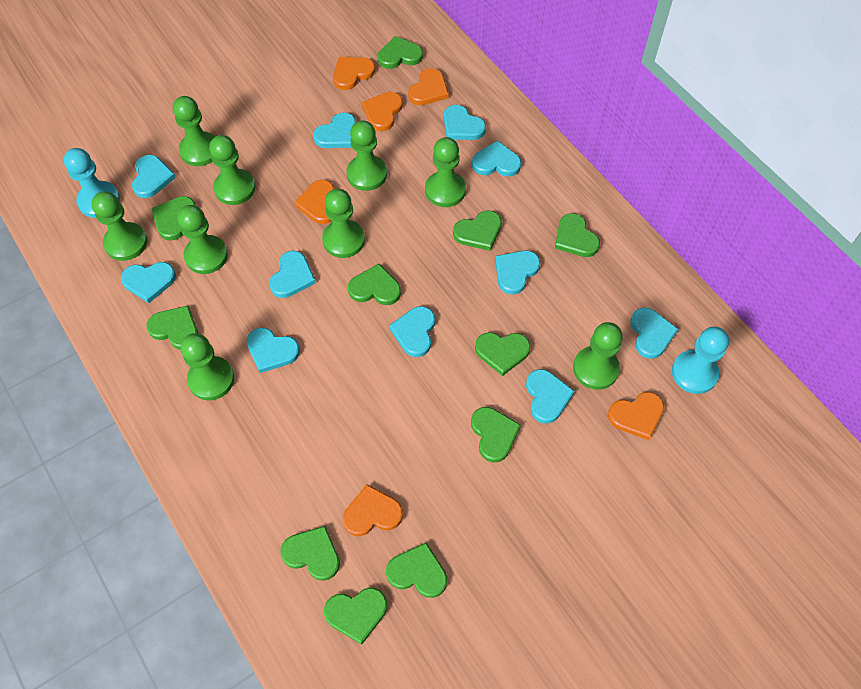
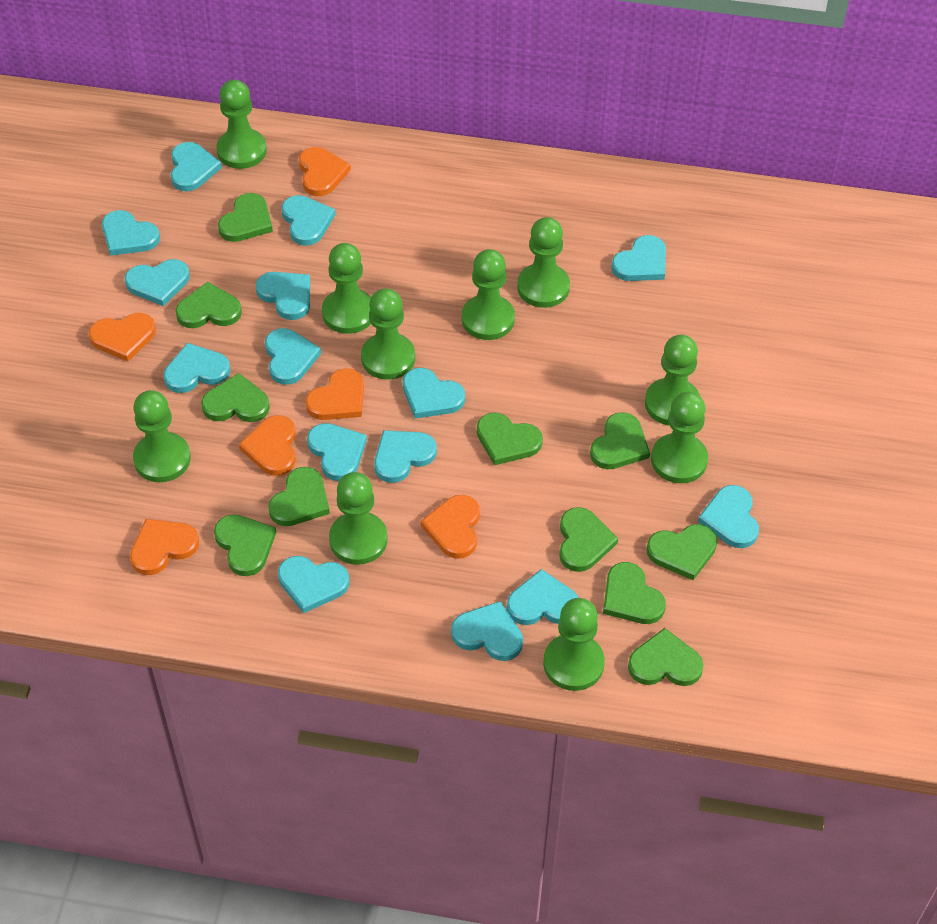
green pawn: 9 -> 10
turquoise heart: 11 -> 15
turquoise pawn: 2 -> 0

